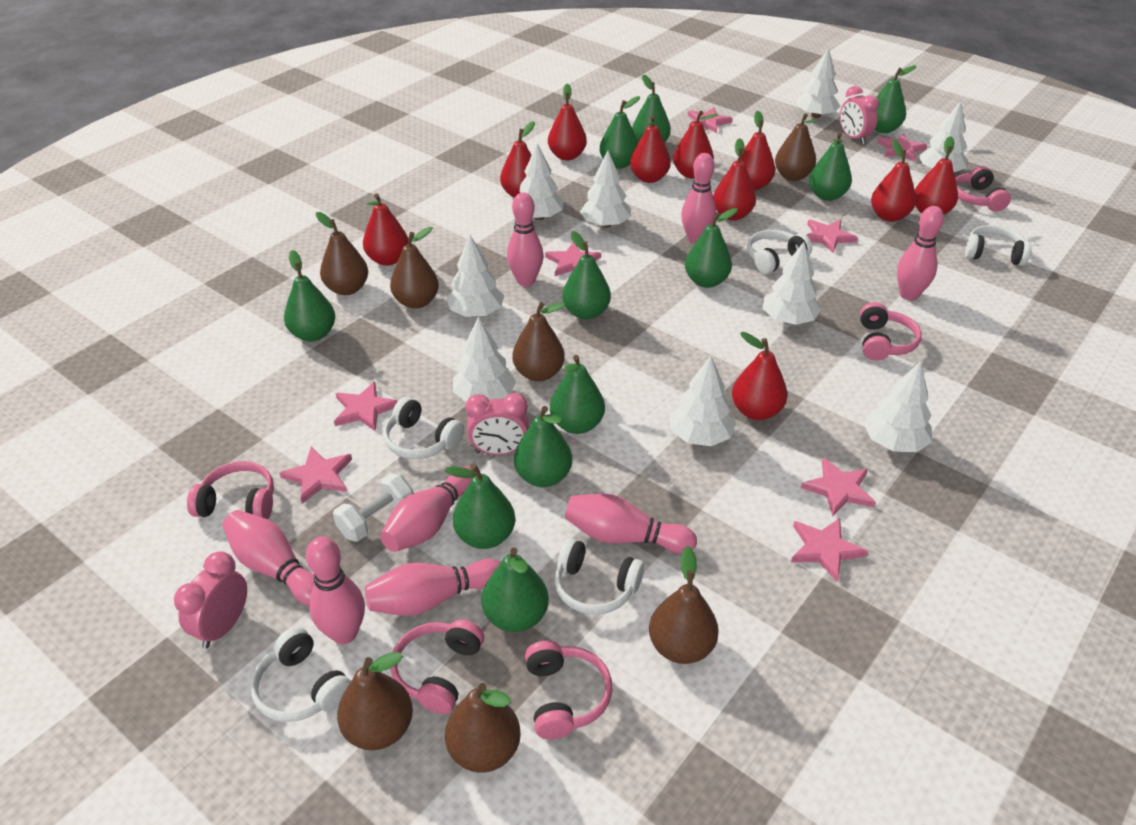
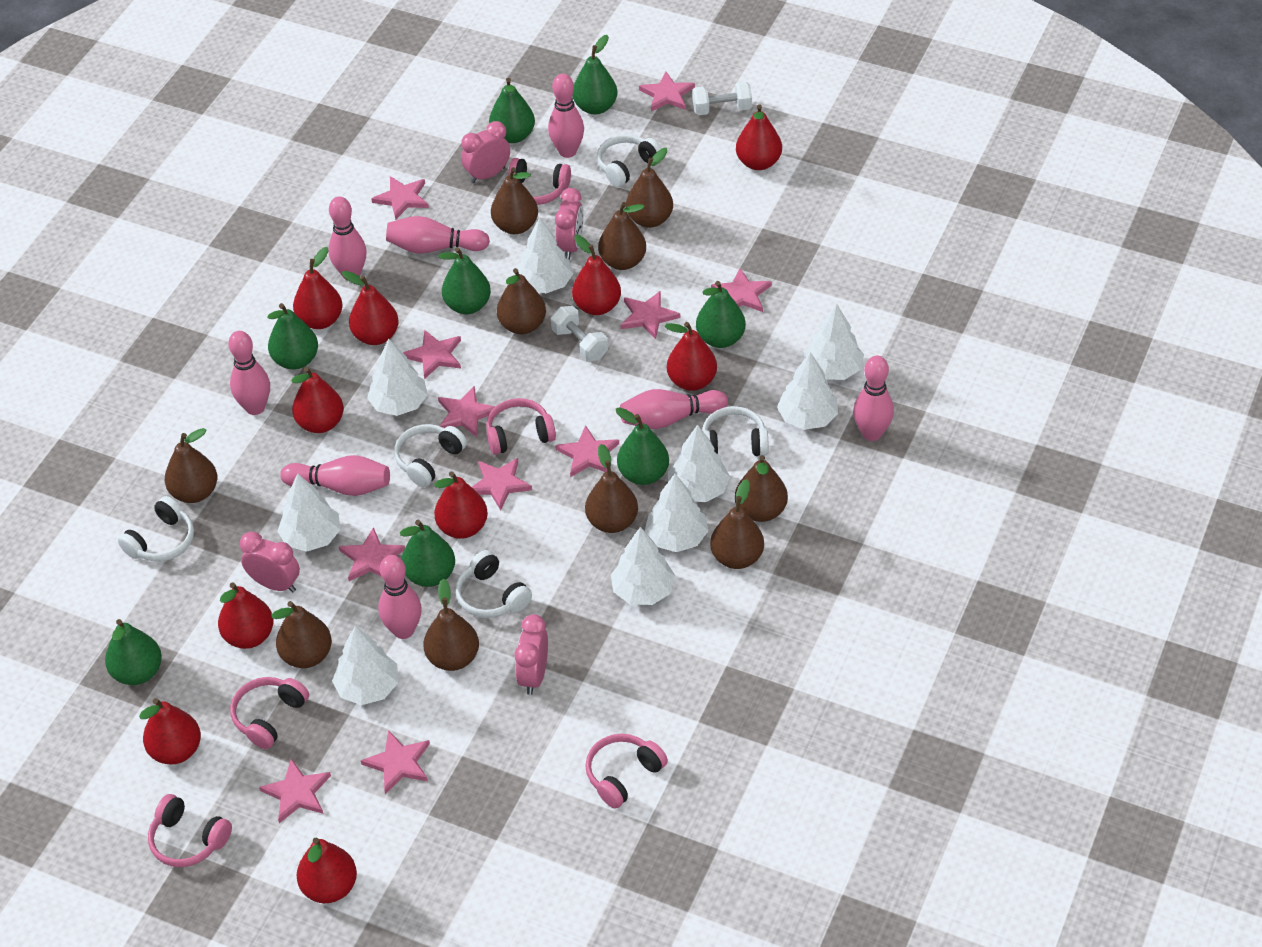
brown pear: 7 -> 10
green pear: 11 -> 8
pink clock: 3 -> 4
pink star: 8 -> 11
white dumbbell: 1 -> 2

